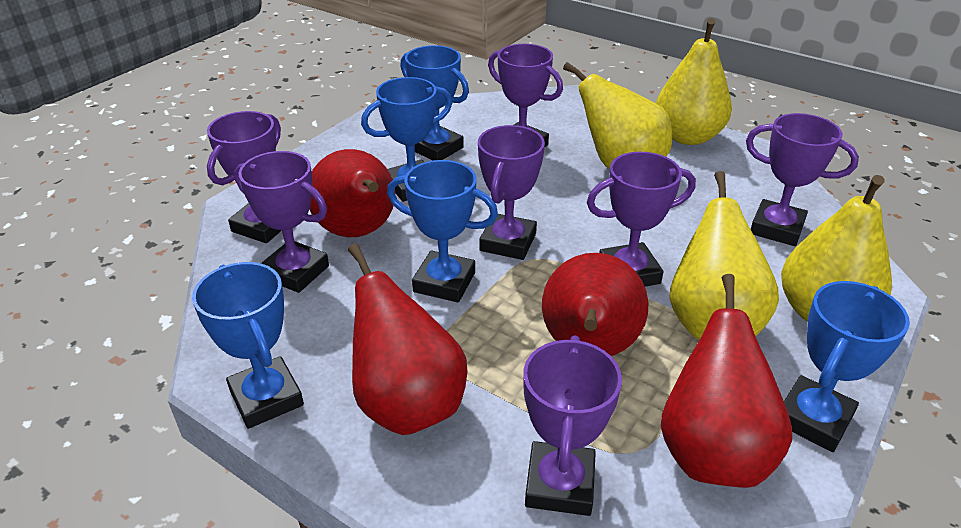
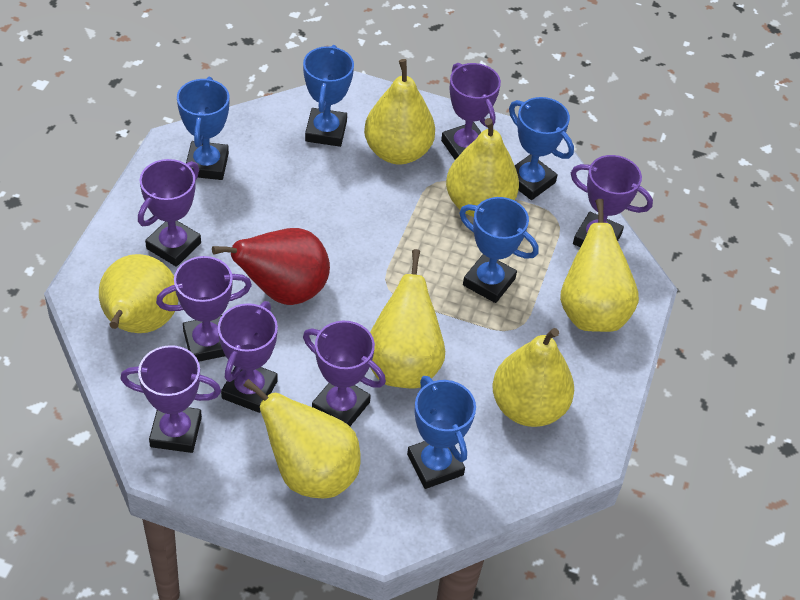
red pear: 4 -> 1
yellow pear: 4 -> 7

